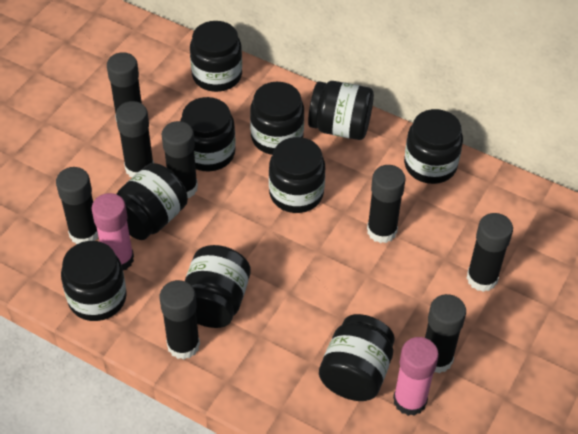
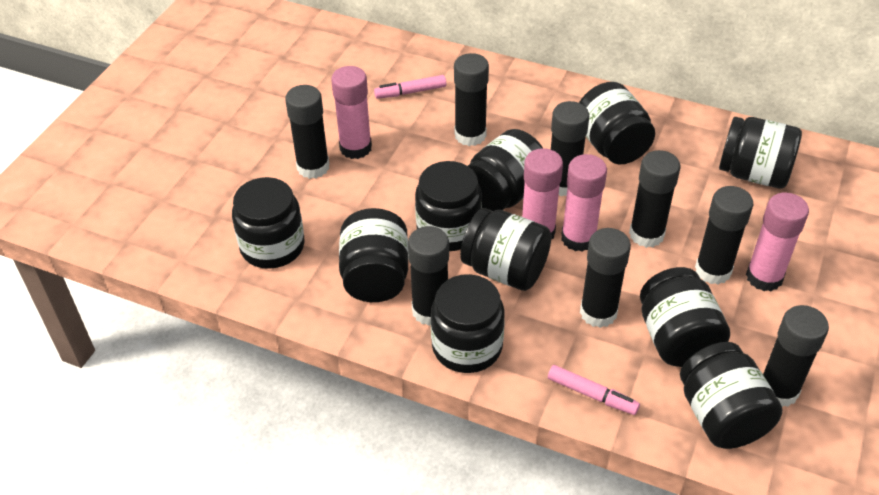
pink glue stick: 2 -> 4
pink marker: 0 -> 2

